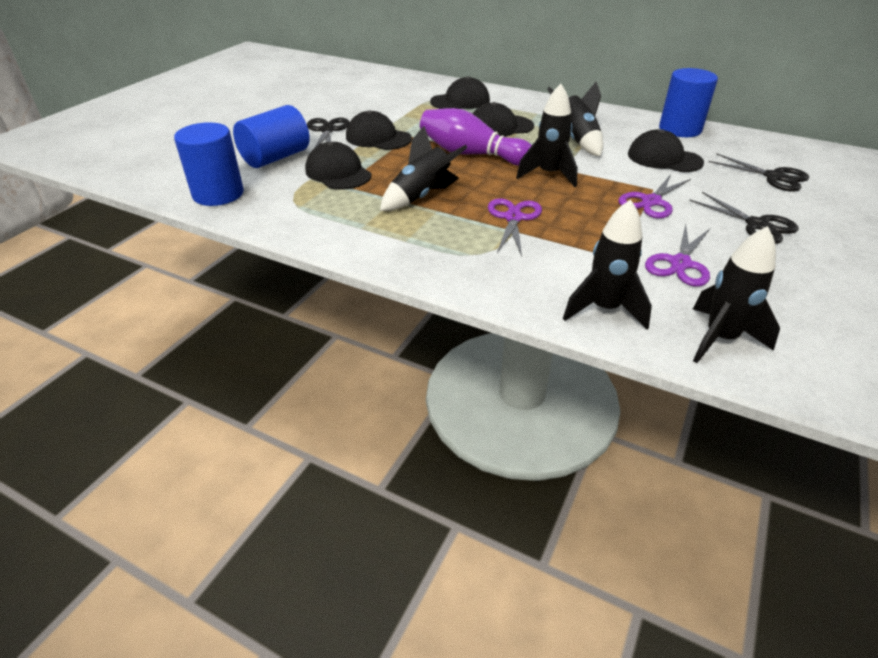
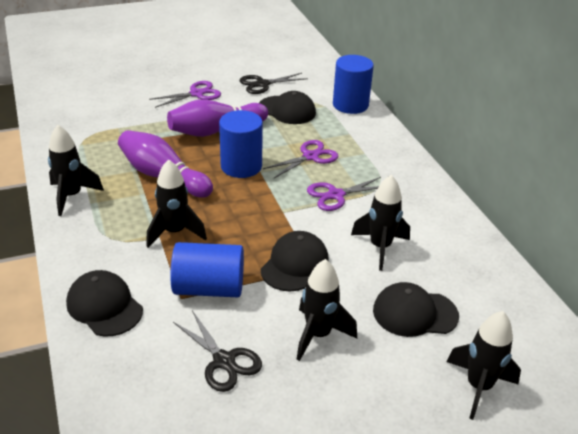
black cap: 5 -> 4
black scissors: 3 -> 2
purple bowling pin: 1 -> 2

